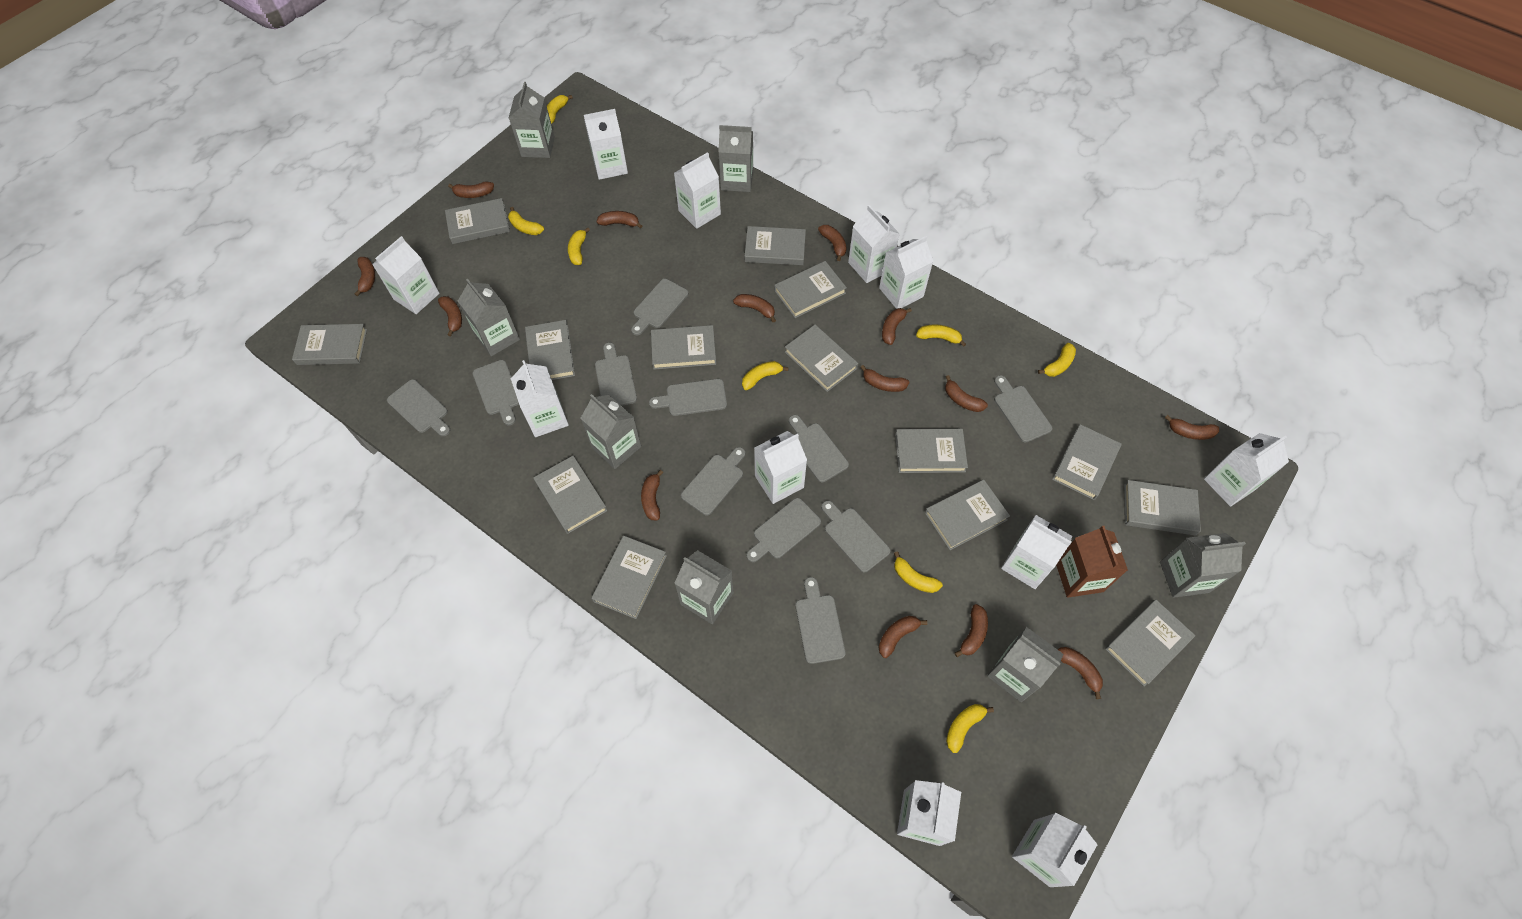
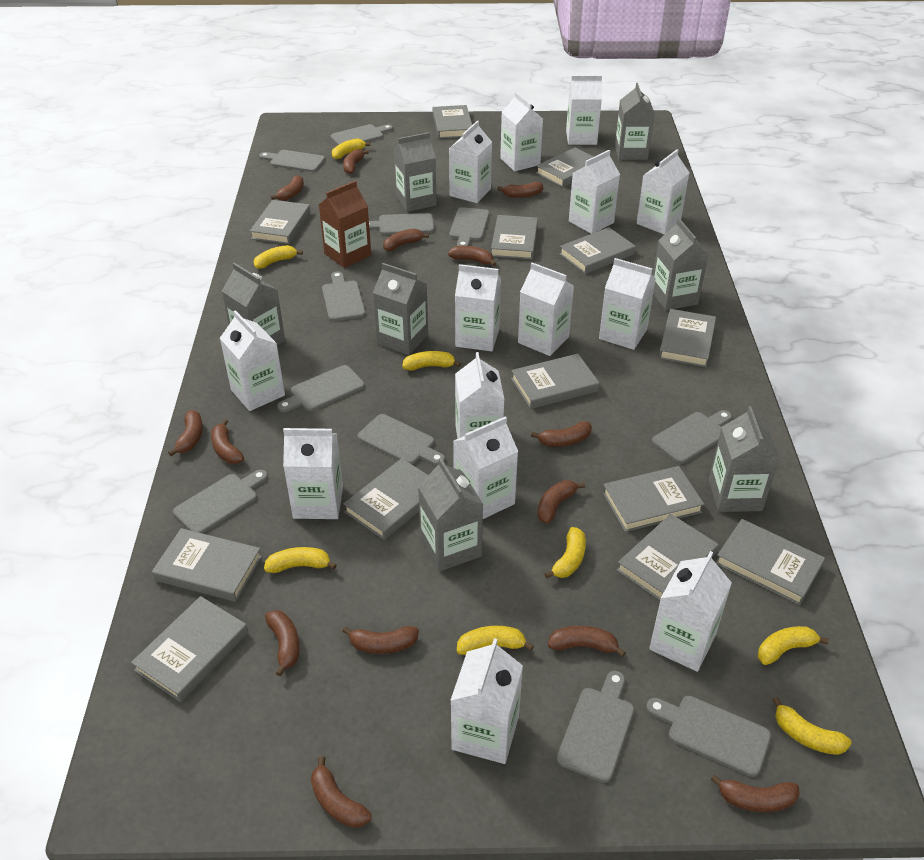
grey book: 14 -> 13
white carton: 11 -> 14

